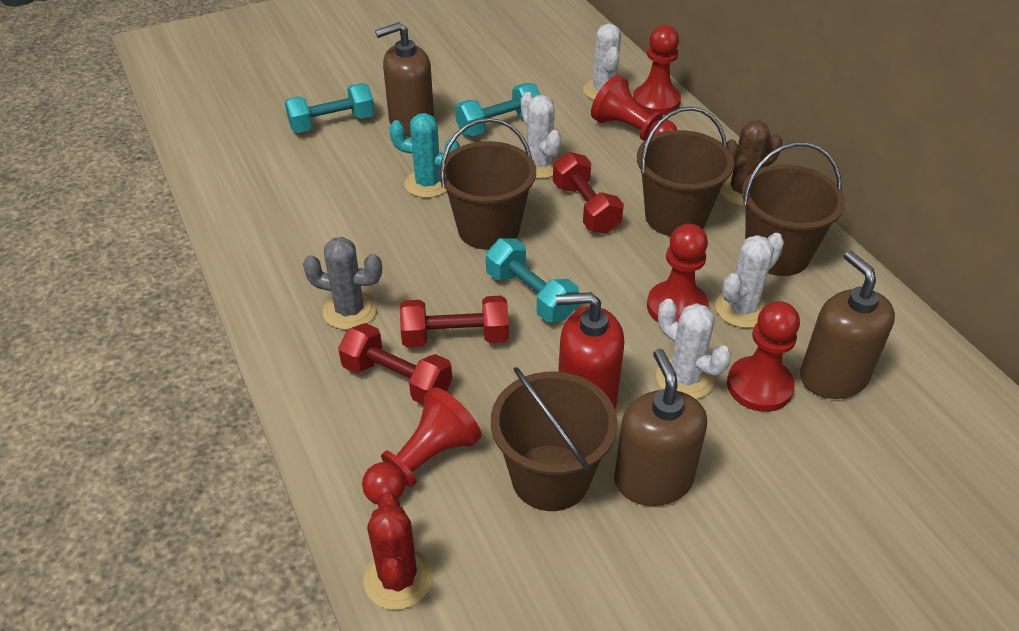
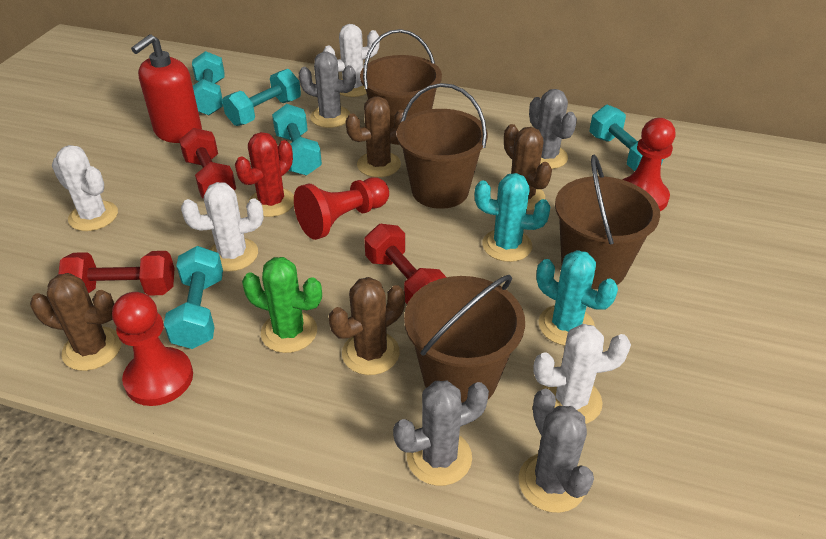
brown cactus: 1 -> 4
brown soap dispenser: 3 -> 0
green cactus: 0 -> 1
grey cactus: 1 -> 4
red pawn: 5 -> 3
turquoise cactus: 1 -> 2
turquoise dumbbell: 3 -> 5

